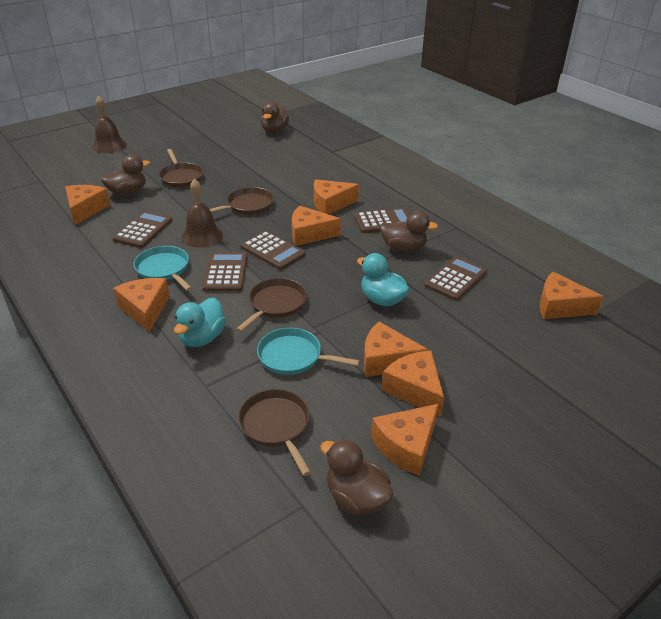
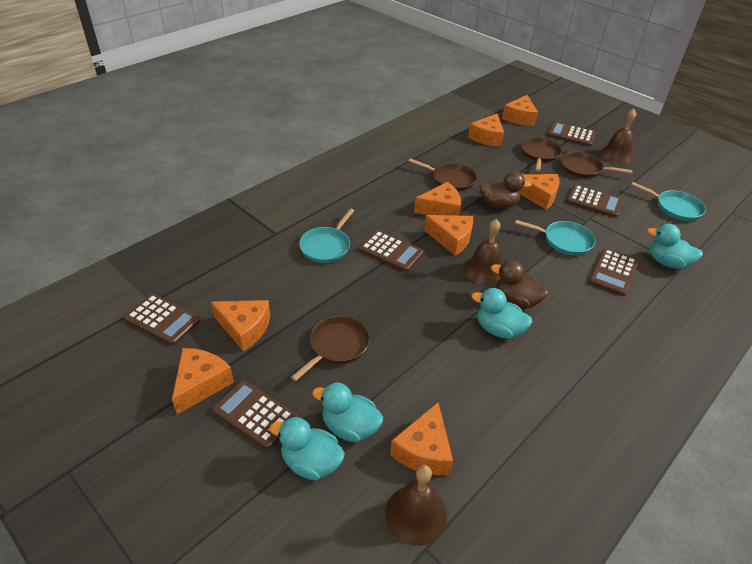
brown bell: 2 -> 3
brown calculator: 5 -> 6
brown duck: 4 -> 2
turquoise duck: 2 -> 4
turquoise pan: 2 -> 3

